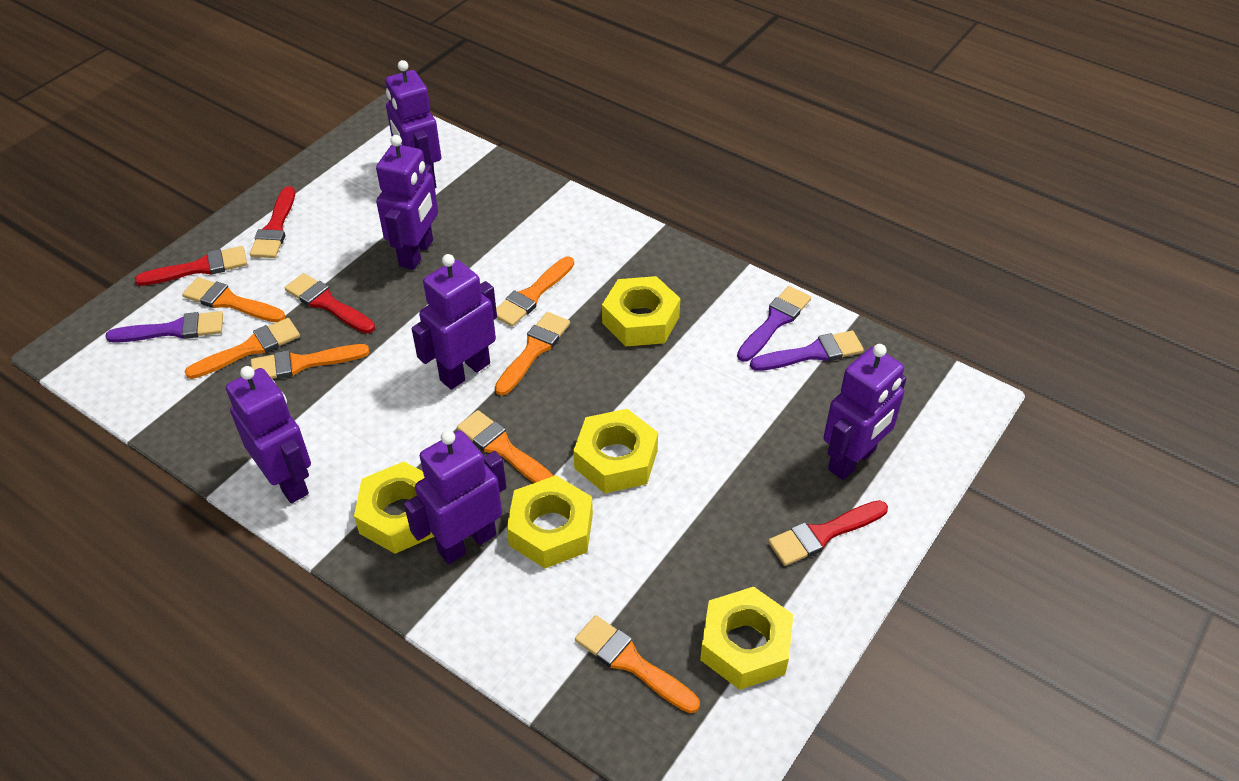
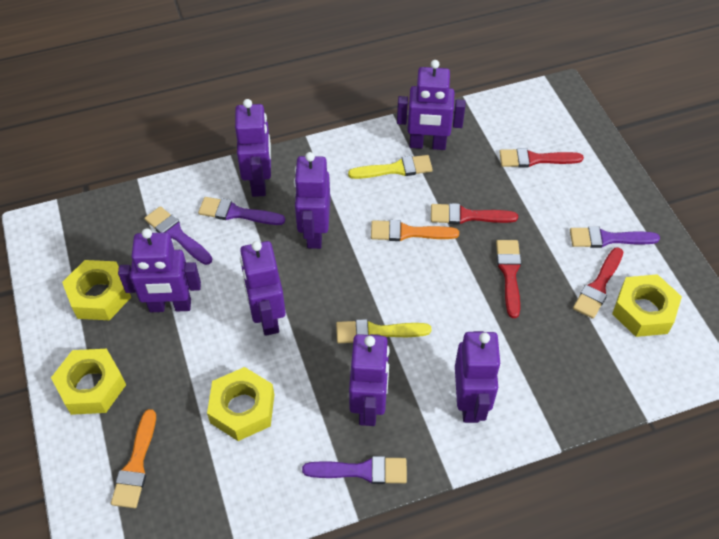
orange brush: 7 -> 2
purple brush: 3 -> 4
purple robot: 6 -> 7
yellow brush: 0 -> 2
yellow nut: 5 -> 4

